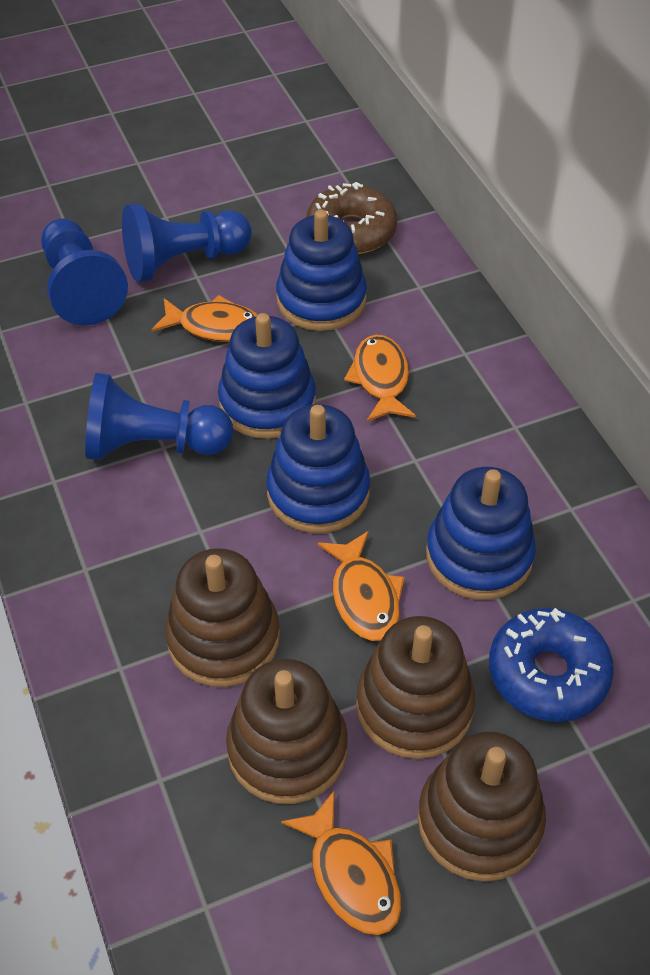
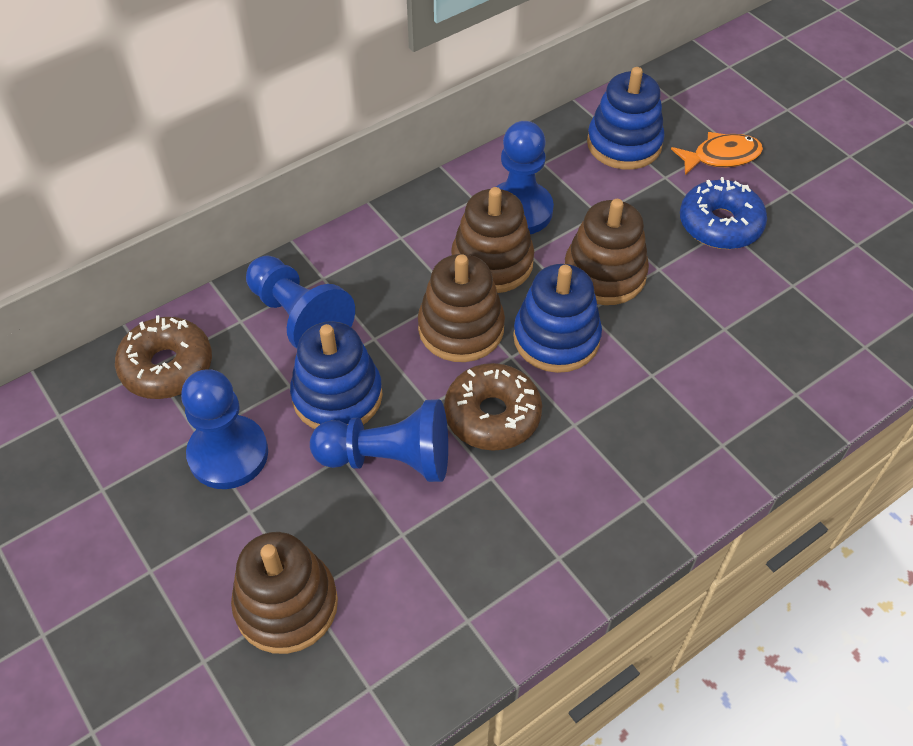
blue pawn: 3 -> 4
blue stacking toy: 4 -> 3
brown donut: 1 -> 2
orange fish: 4 -> 1

